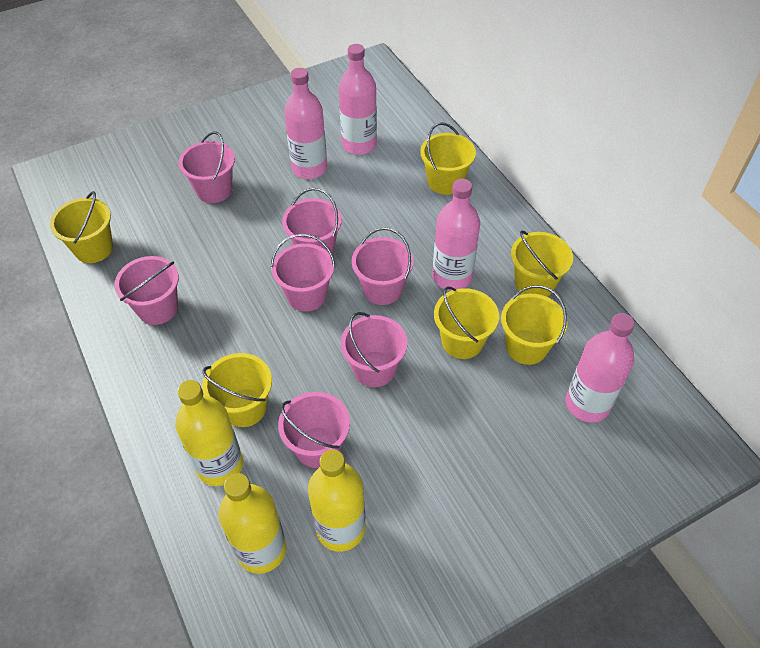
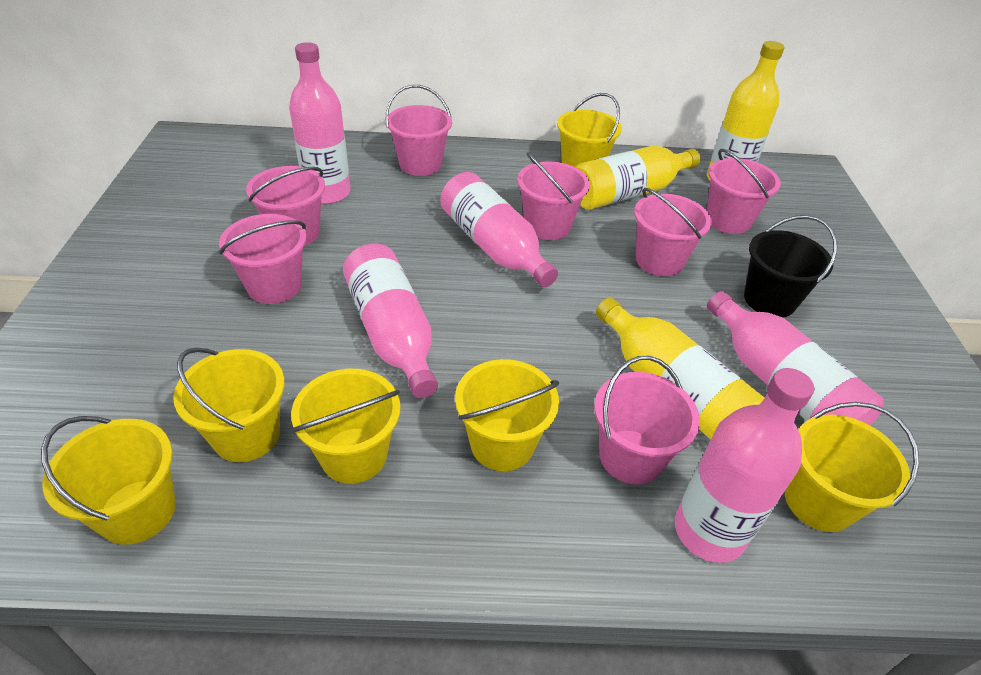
black bucket: 0 -> 1
pink bottle: 4 -> 5

